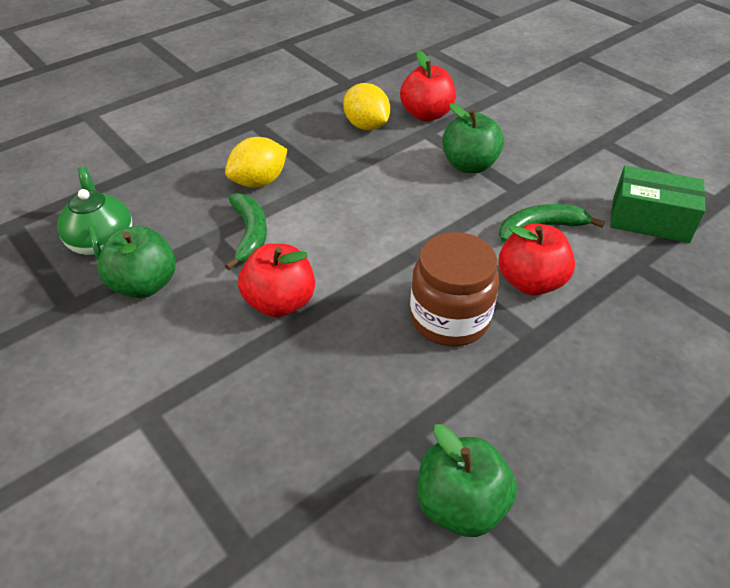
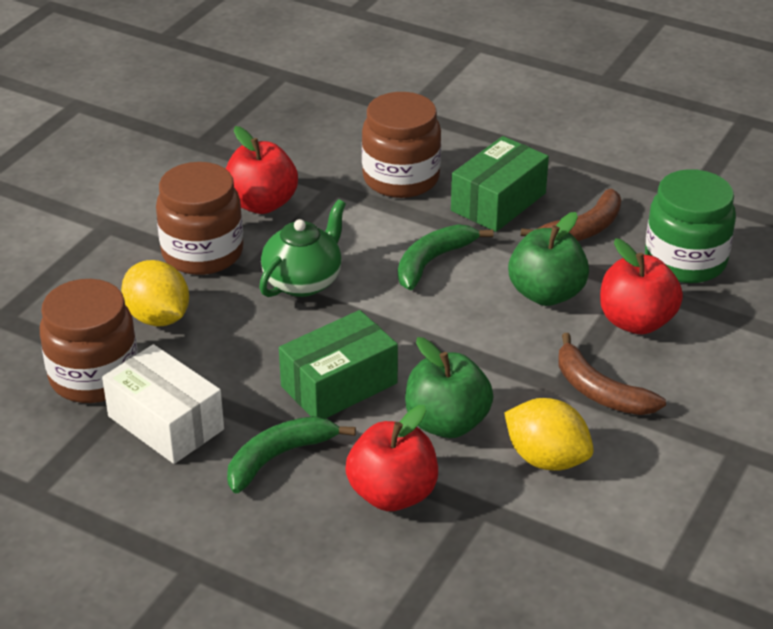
brown banana: 0 -> 2
brown jar: 1 -> 3
green apple: 3 -> 2
green box: 1 -> 2
green jar: 0 -> 1
white box: 0 -> 1

